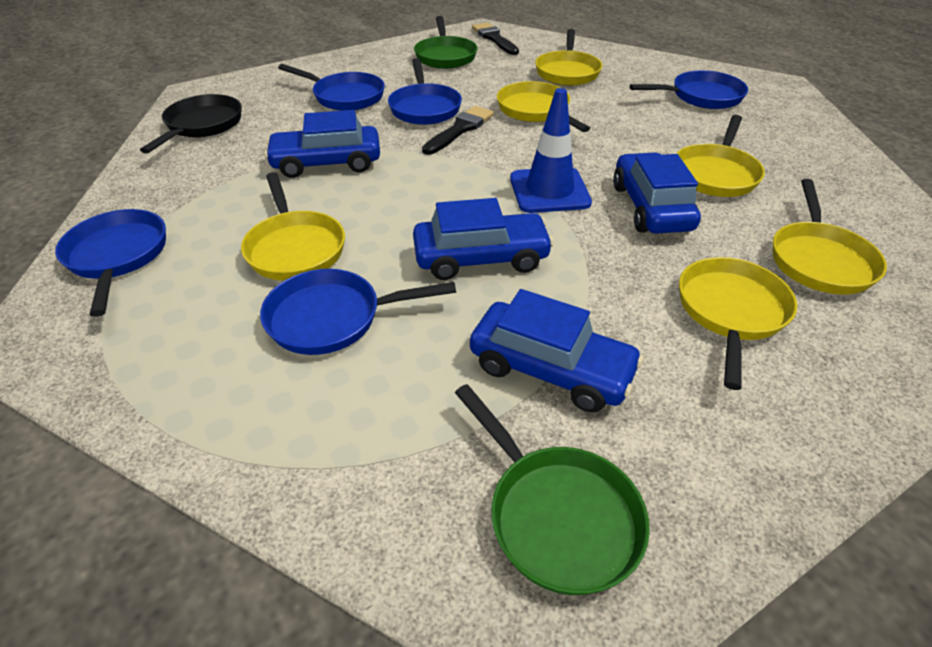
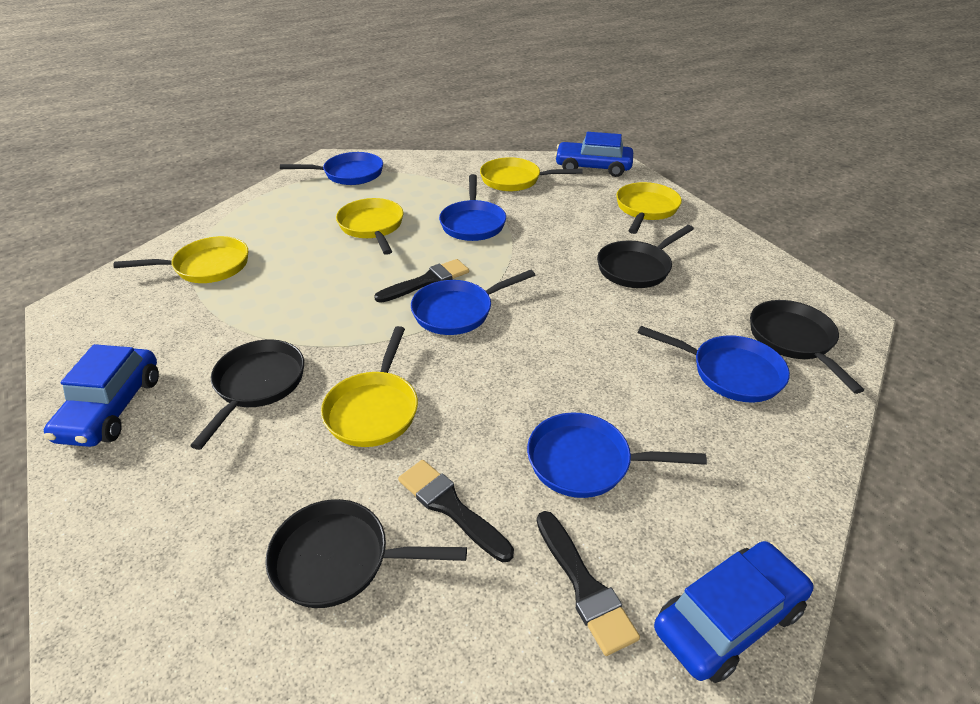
black brush: 2 -> 3
black pan: 1 -> 4
blue car: 4 -> 3
blue traffic cone: 1 -> 0
green pan: 2 -> 0
yellow pan: 6 -> 5

